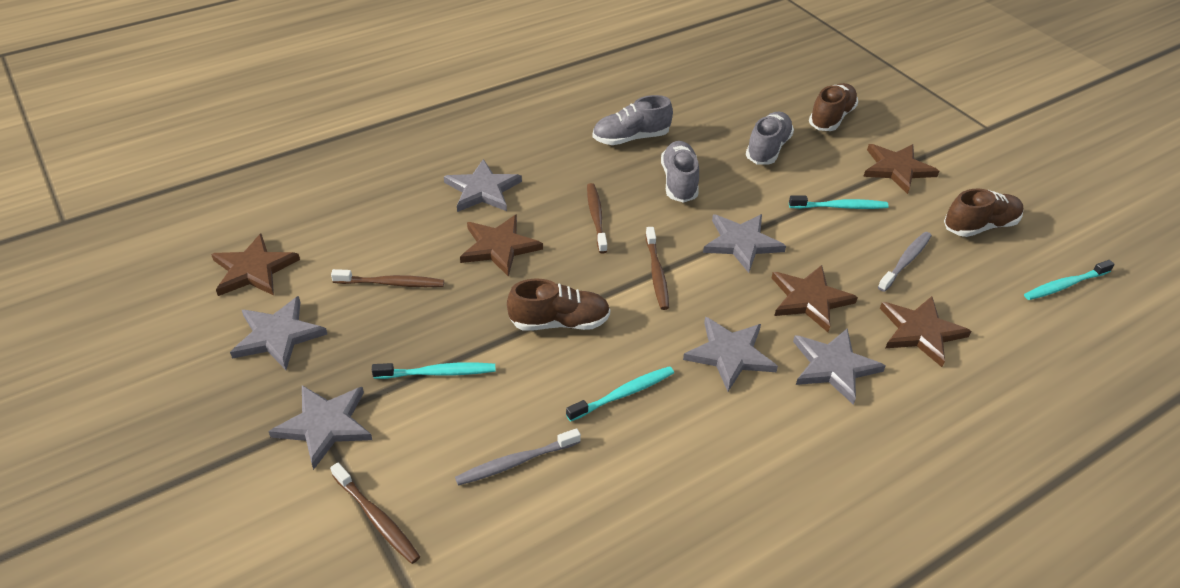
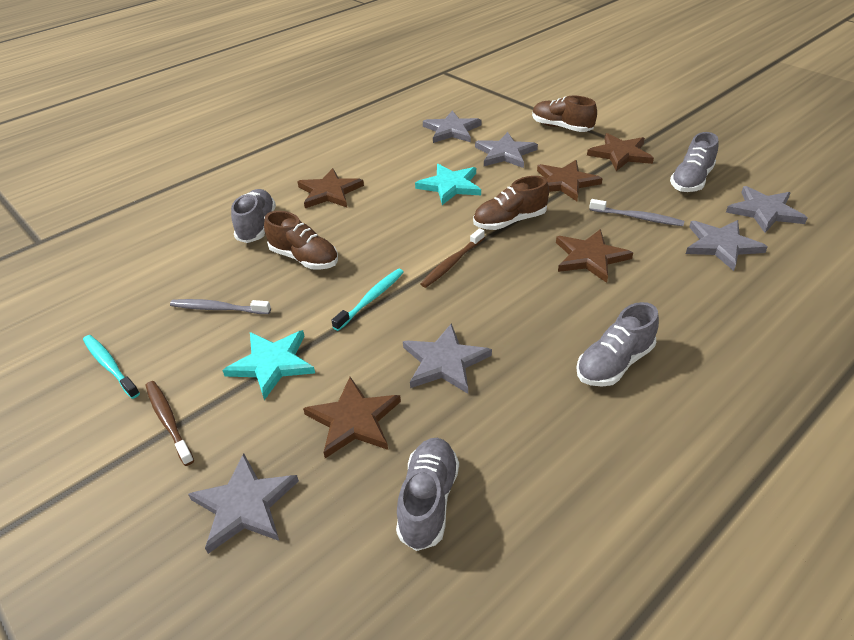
brown toothbrush: 4 -> 2
grey shoe: 3 -> 4
turquoise star: 0 -> 2
turquoise toothbrush: 4 -> 2

